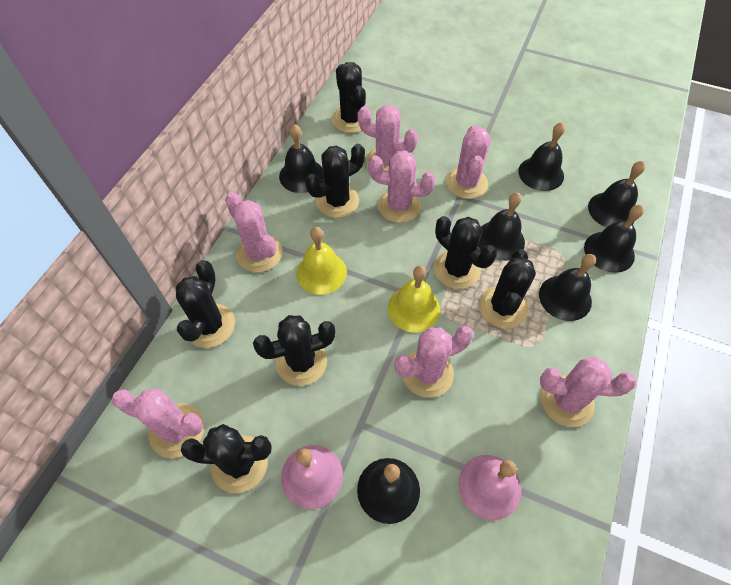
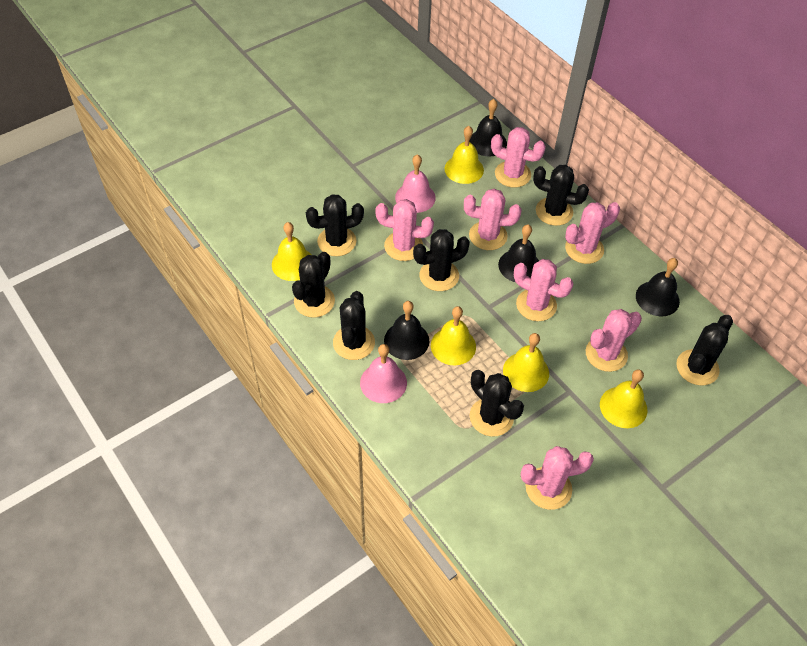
black bell: 7 -> 4
yellow bell: 2 -> 5

